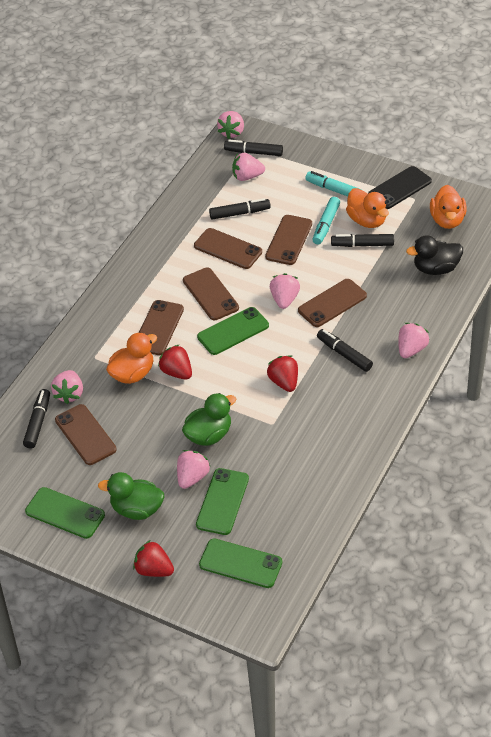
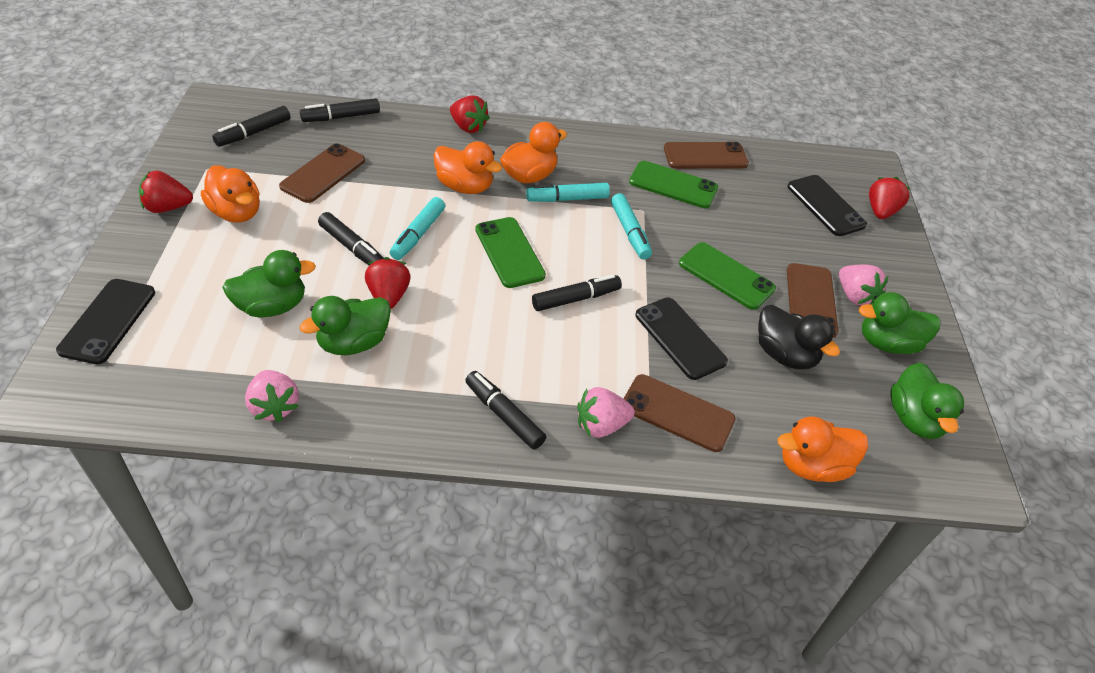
black phone: 1 -> 3
brown phone: 6 -> 4
green duck: 2 -> 4
green phone: 4 -> 3
orange duck: 3 -> 4
pink strawberry: 6 -> 3
red strawberry: 3 -> 4
turquoise marker: 2 -> 3

